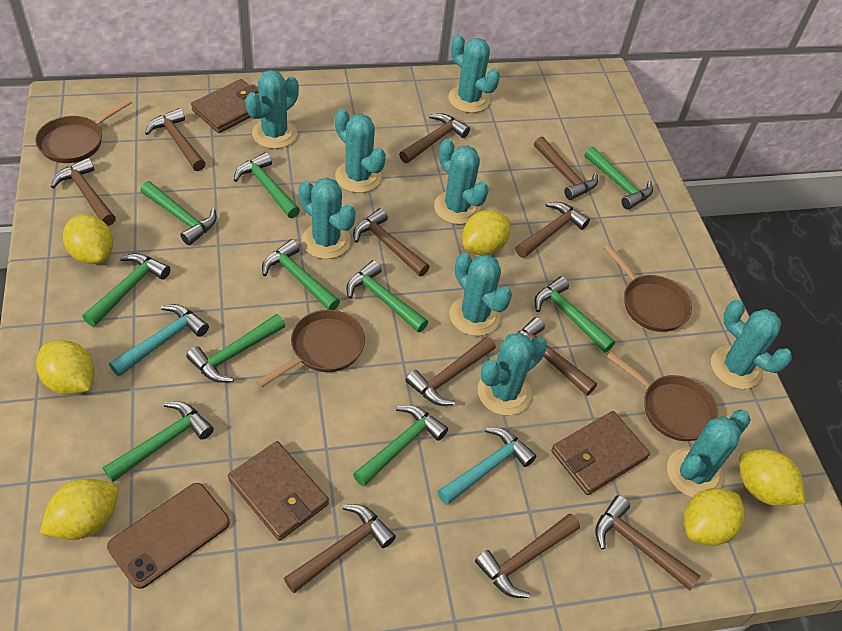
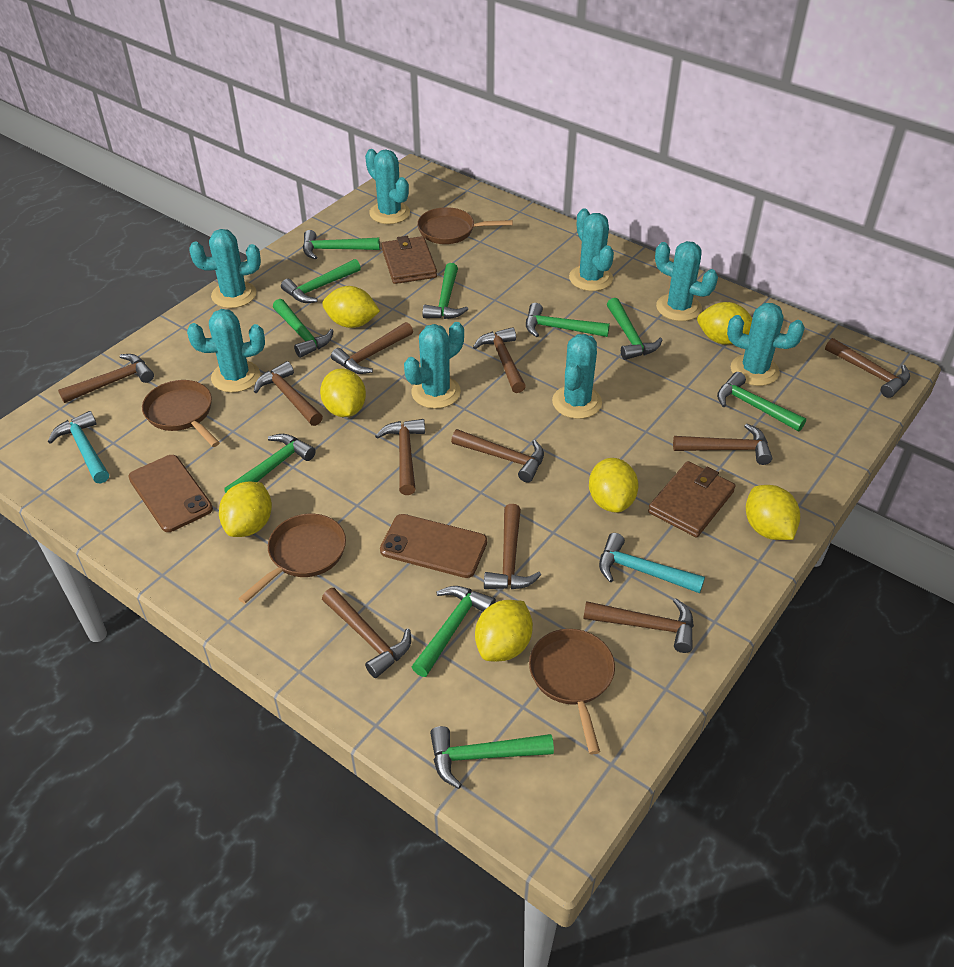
brown phone: 1 -> 2
brown wallet: 3 -> 2
turquoise cactus: 9 -> 8
yellow lemon: 6 -> 7

